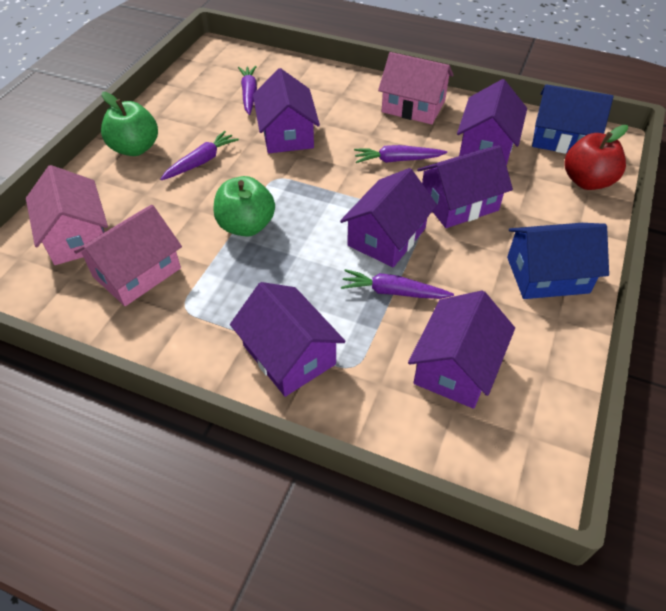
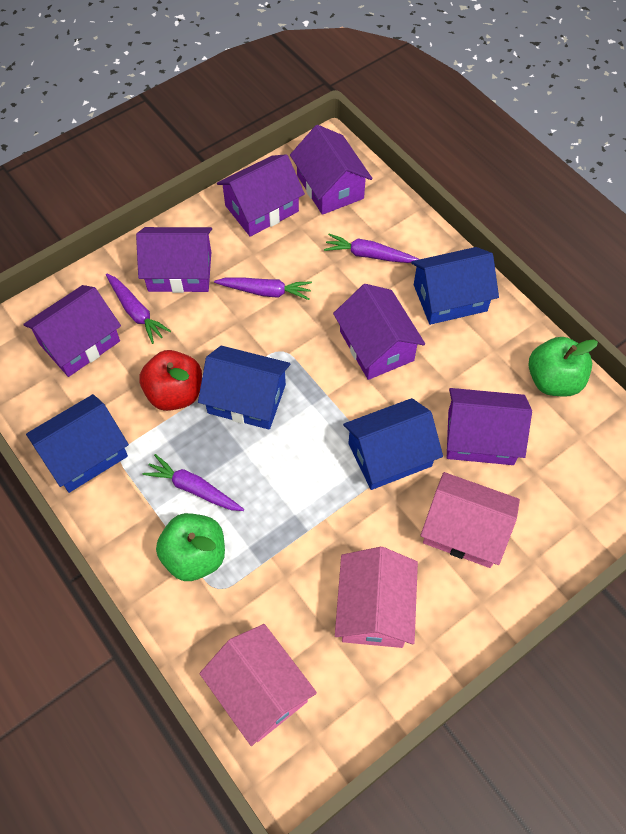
blue house: 2 -> 4

